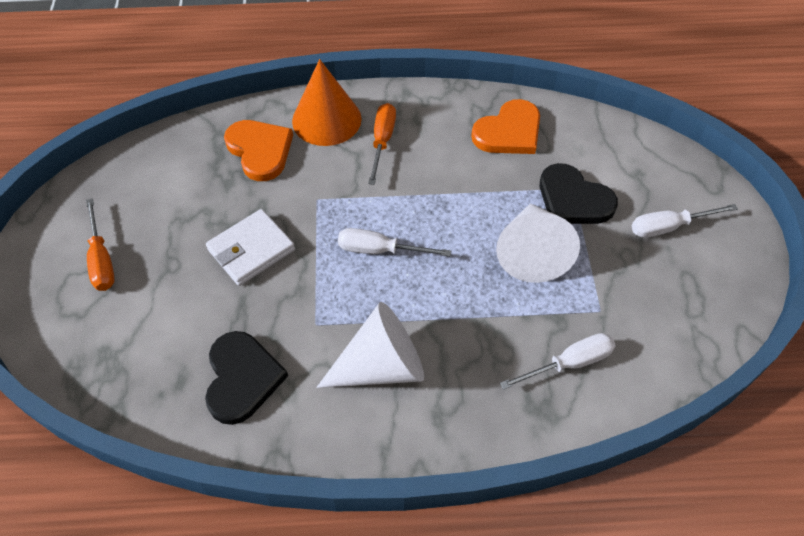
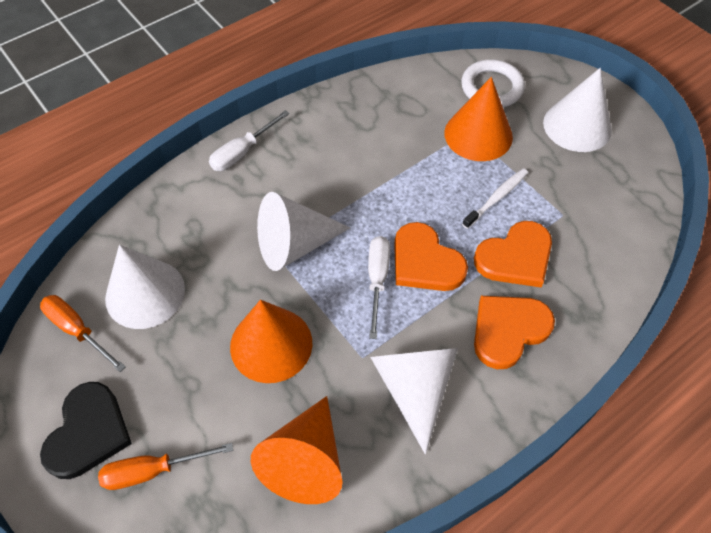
black heart: 2 -> 1
orange cone: 1 -> 3
orange heart: 2 -> 3
white cone: 2 -> 4
white ring: 0 -> 1
white screwdriver: 3 -> 2
white toothbrush: 0 -> 1
white wallet: 1 -> 0

